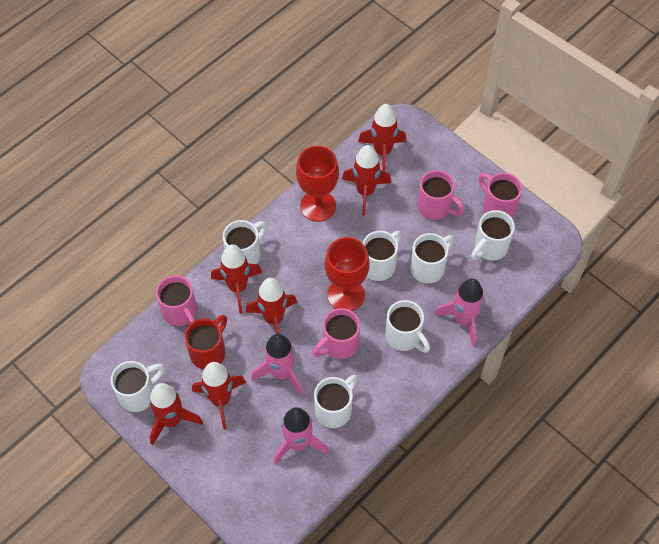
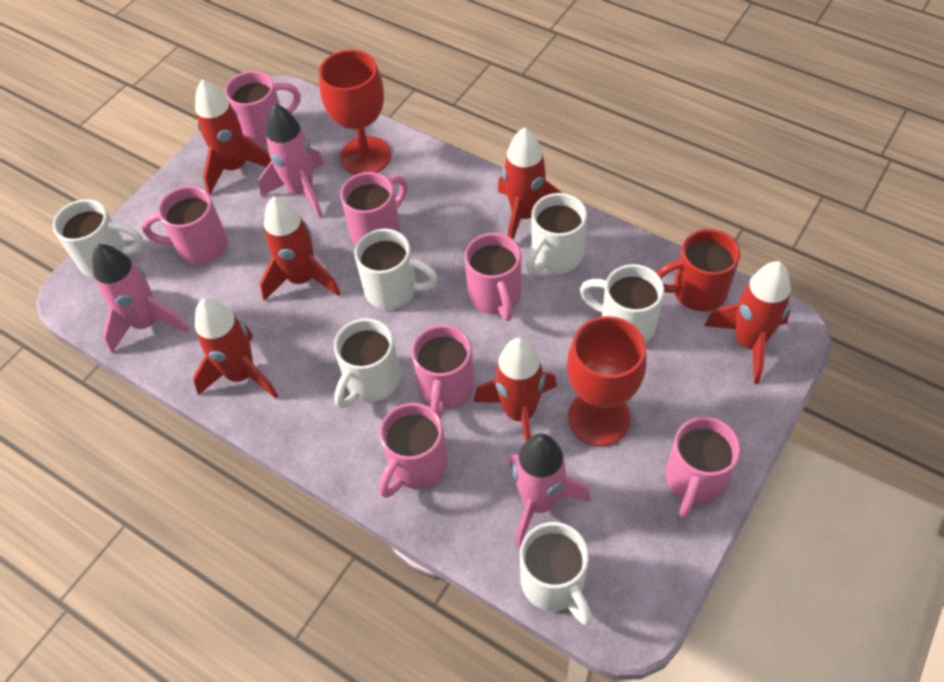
pink mug: 4 -> 7
white mug: 7 -> 6

